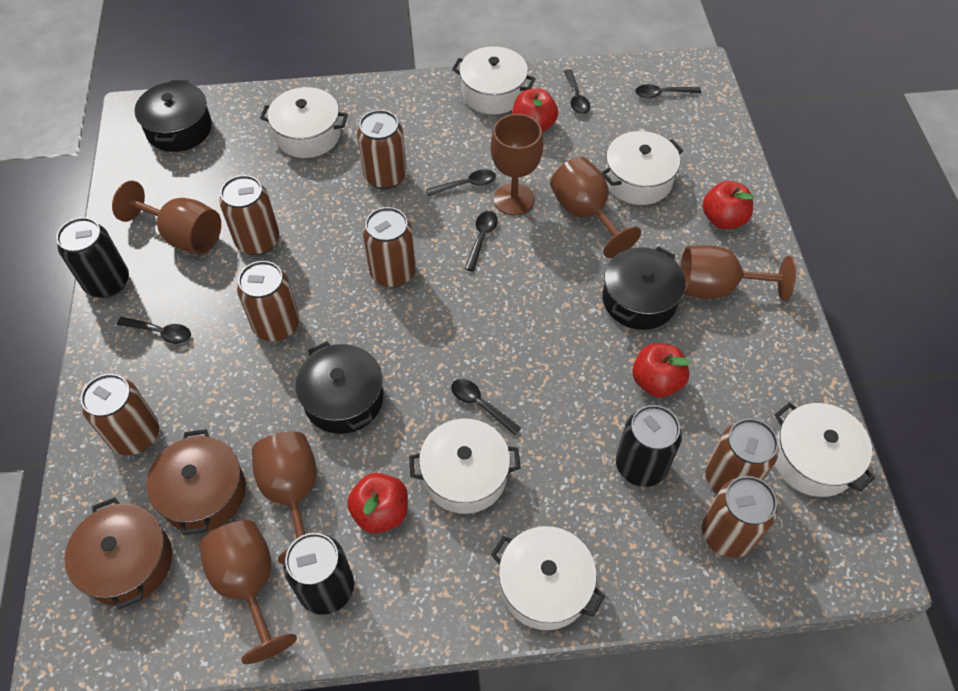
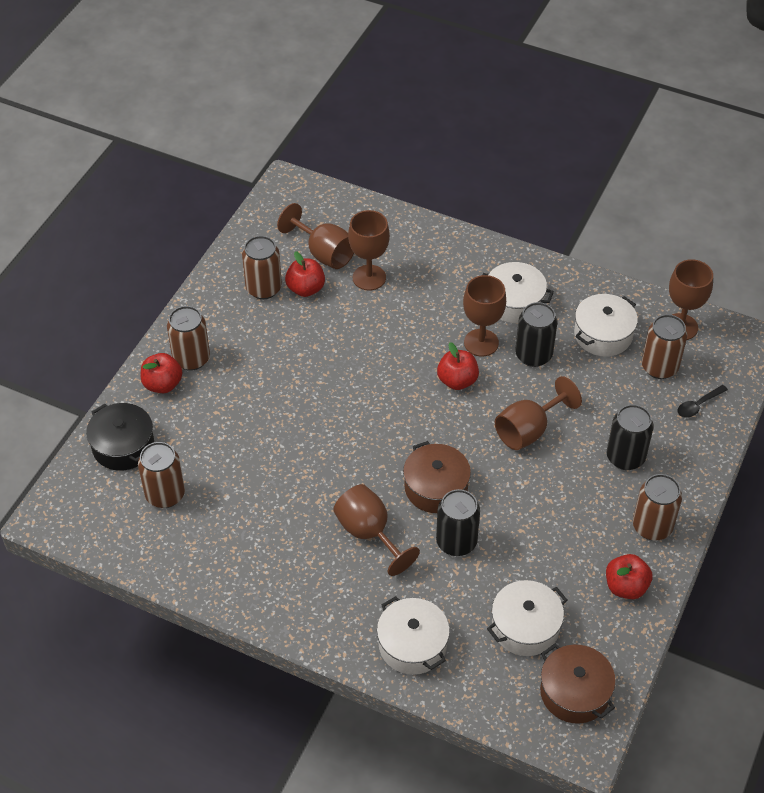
black pot: 3 -> 1
black spoon: 6 -> 1
brown can: 7 -> 5
white pot: 6 -> 4

